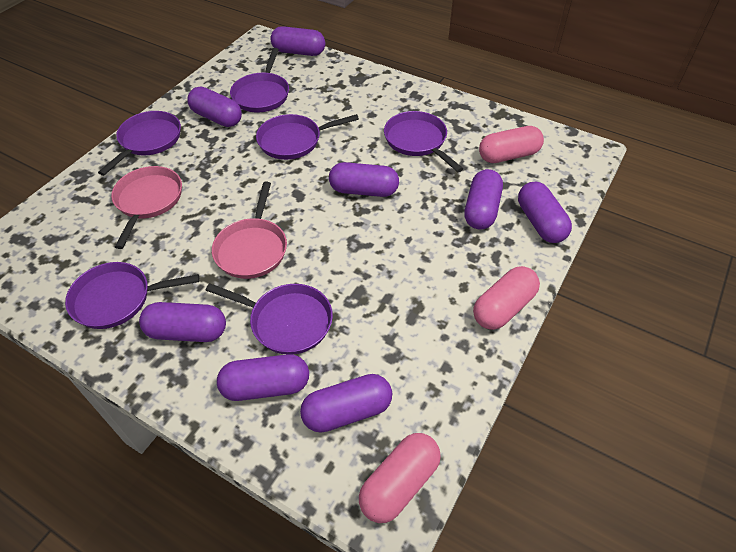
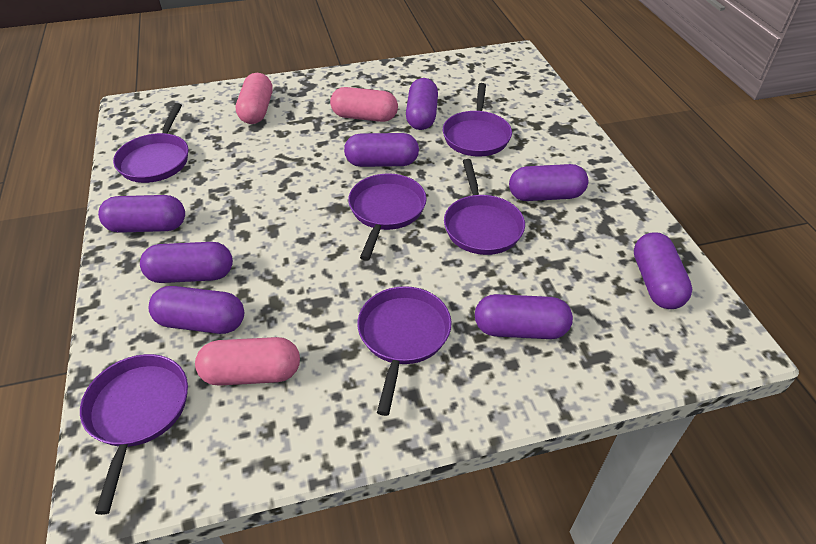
pink pan: 2 -> 0

